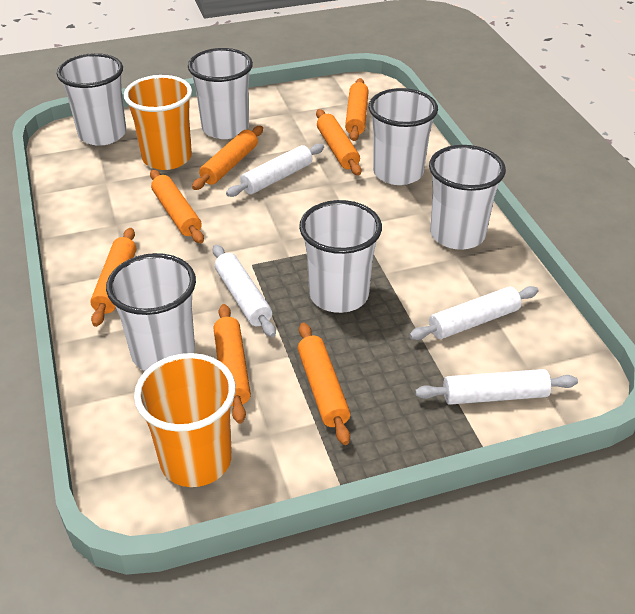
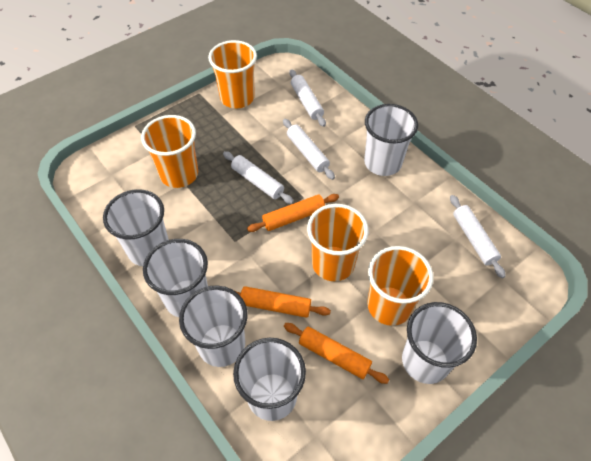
orange cup: 2 -> 4
orange rolling pin: 7 -> 3

